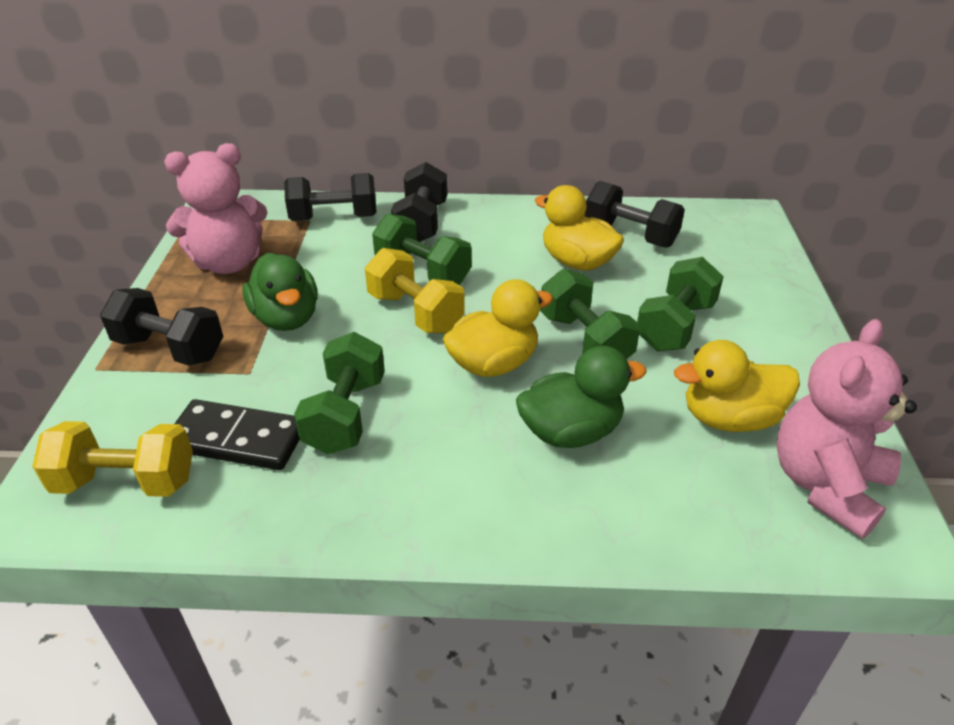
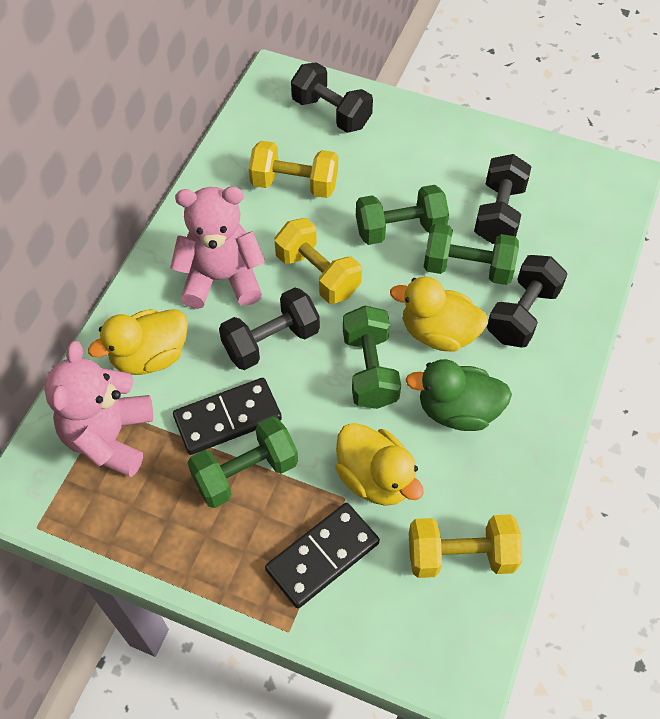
black domino: 1 -> 2
green duck: 2 -> 1
yellow dumbbell: 2 -> 3

